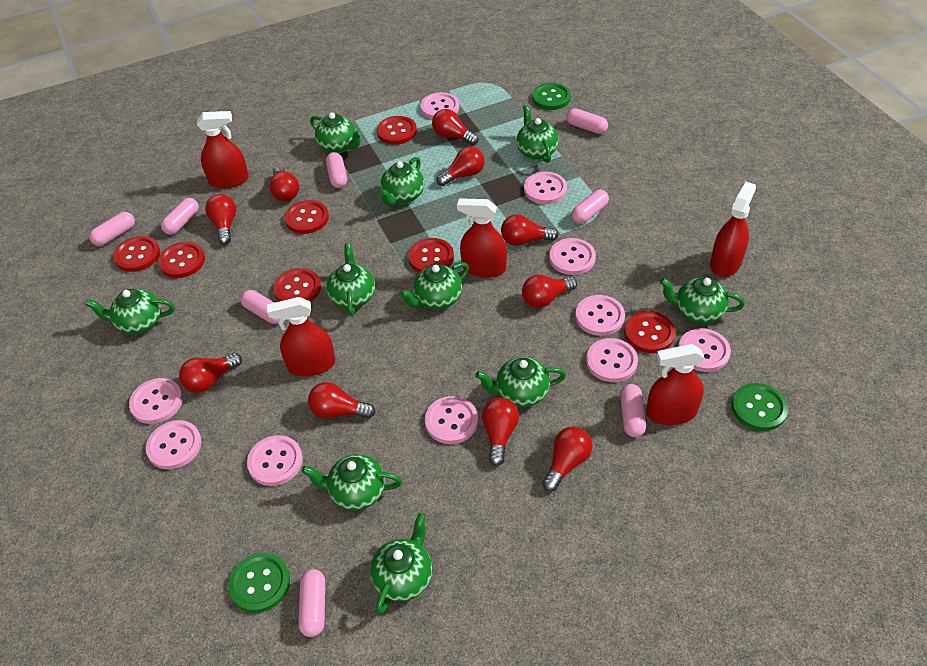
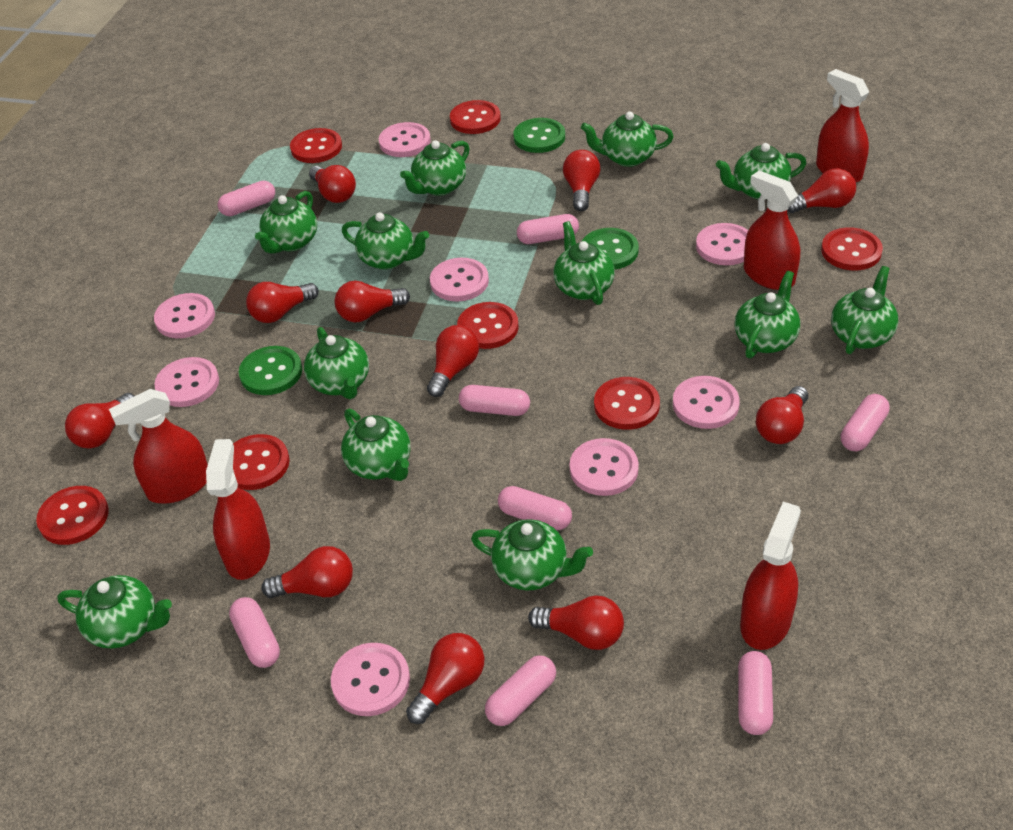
green teapot: 10 -> 12
pink button: 10 -> 8
red light bulb: 10 -> 11

